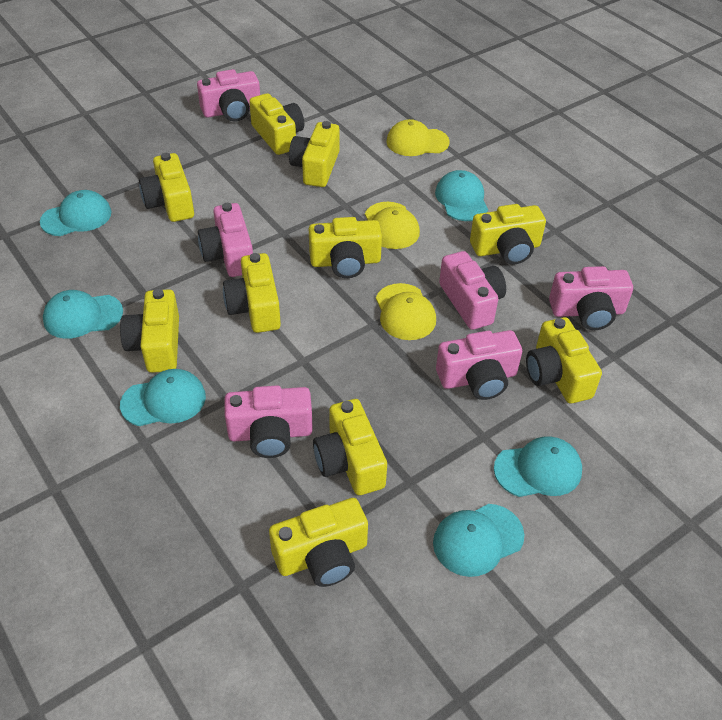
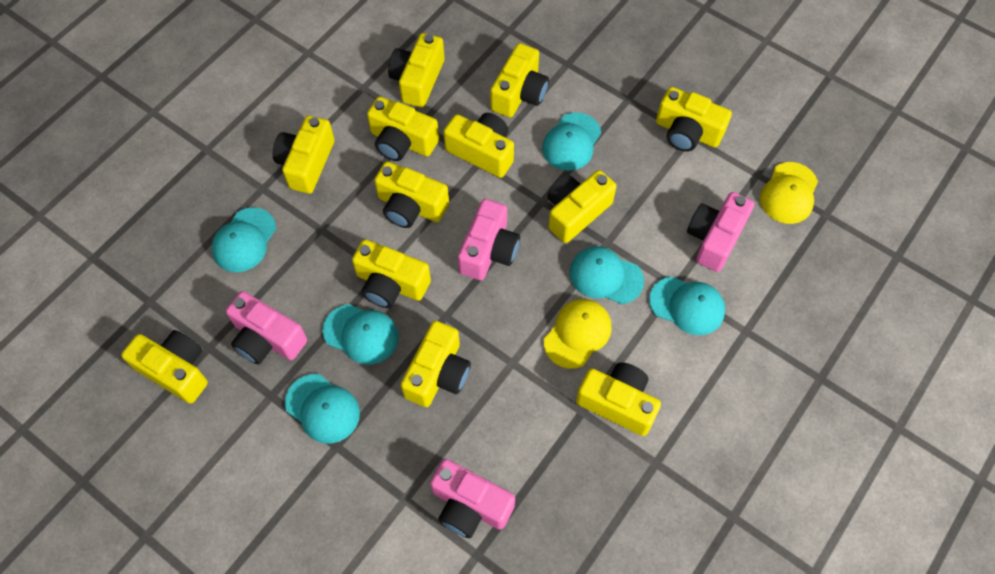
pink camera: 6 -> 4
yellow camera: 10 -> 12
yellow cap: 3 -> 2

